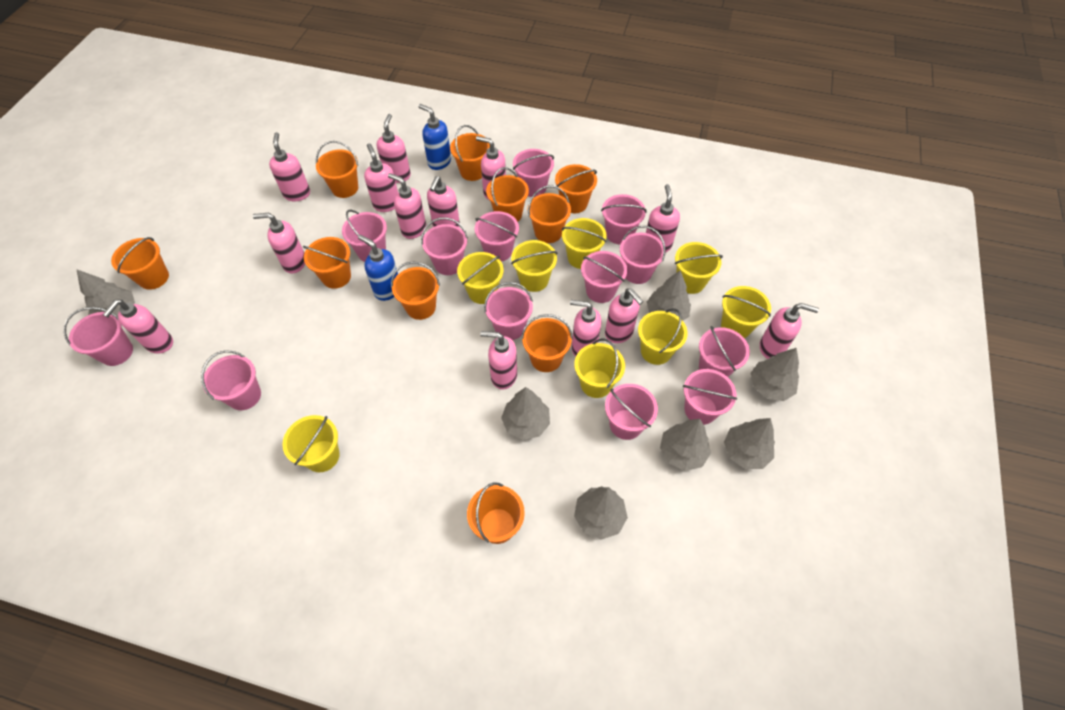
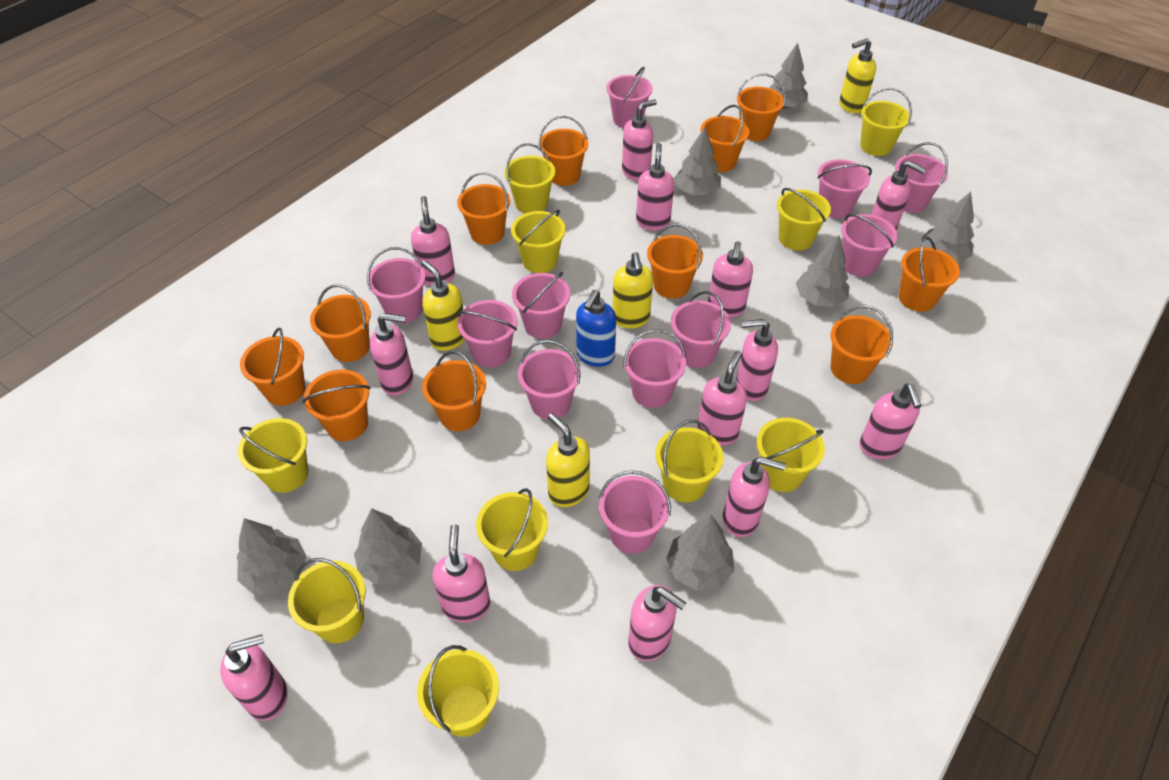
blue soap dispenser: 2 -> 1
orange bucket: 10 -> 11
pink bucket: 13 -> 11
yellow bucket: 8 -> 10
yellow soap dispenser: 0 -> 4

